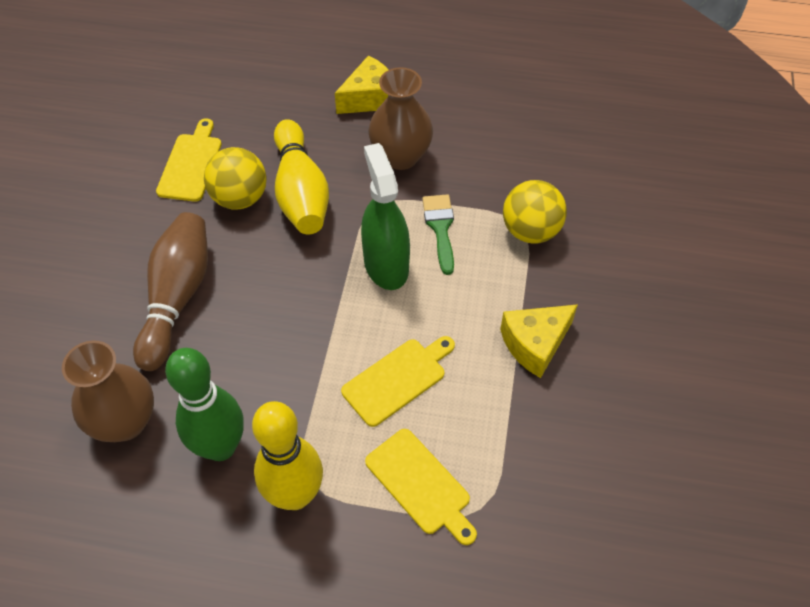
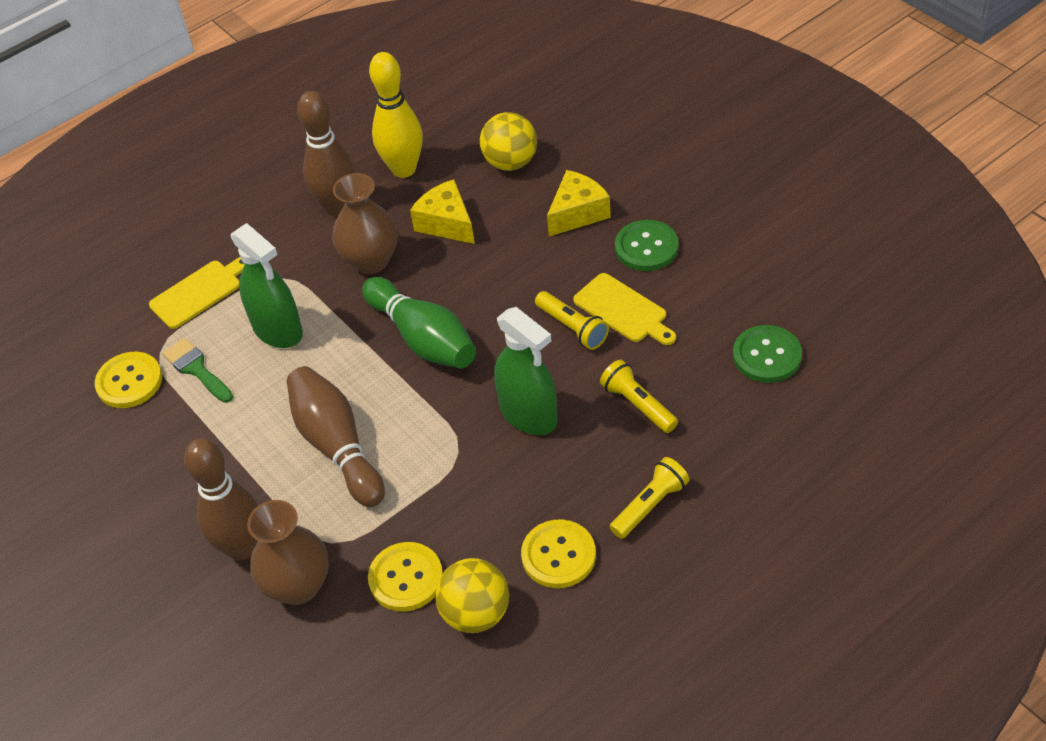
brown bowling pin: 1 -> 3
green button: 0 -> 2
green spray bottle: 1 -> 2
yellow bowling pin: 2 -> 1
yellow button: 0 -> 3
yellow cutting board: 3 -> 2
yellow flashlight: 0 -> 3

